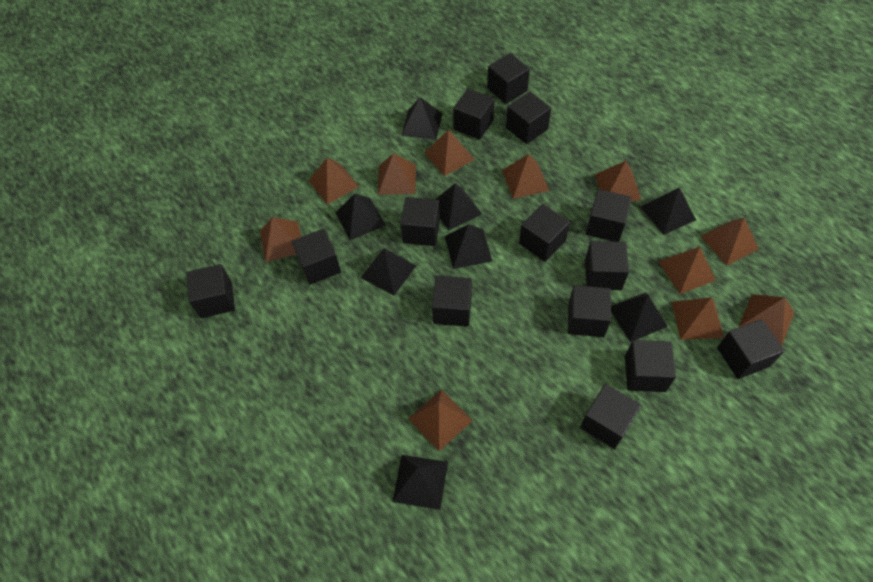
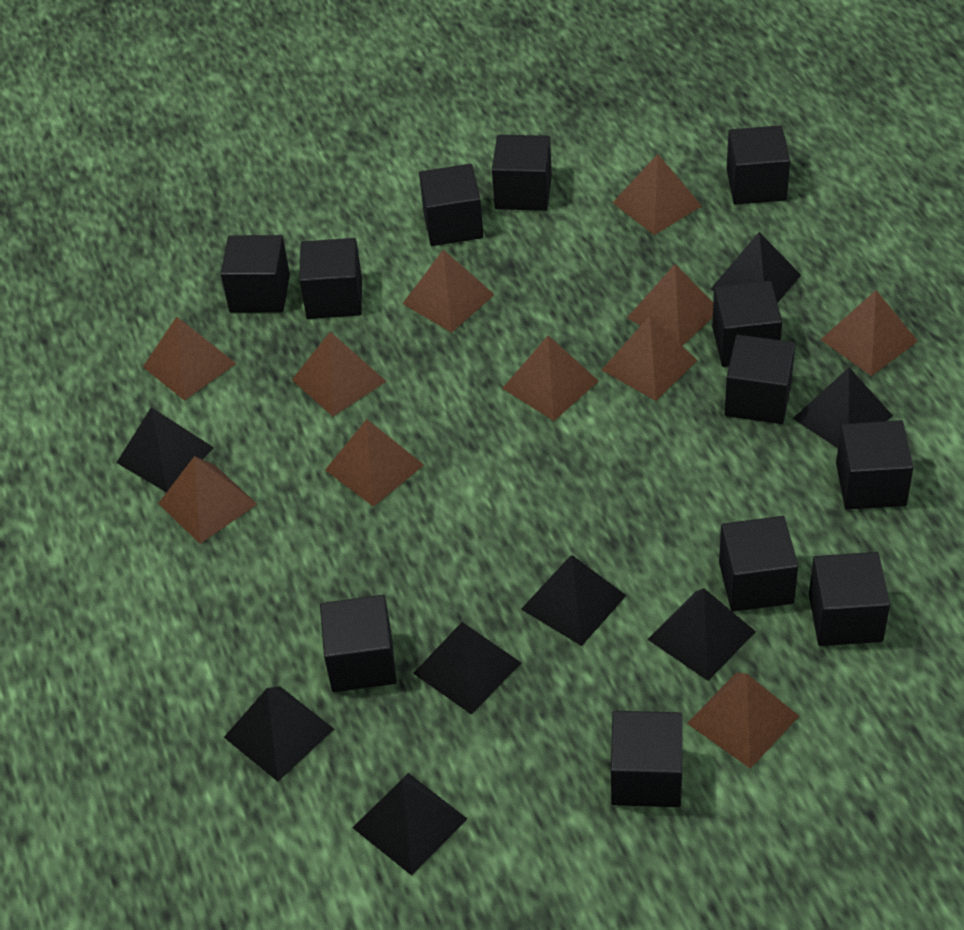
black cube: 14 -> 12

